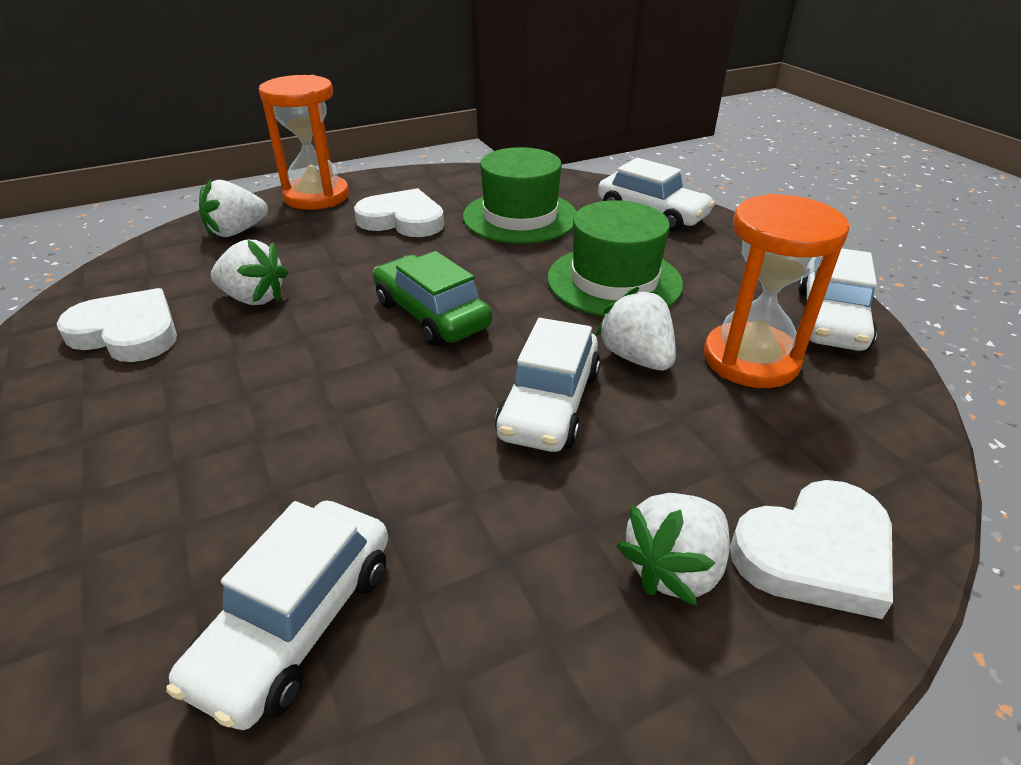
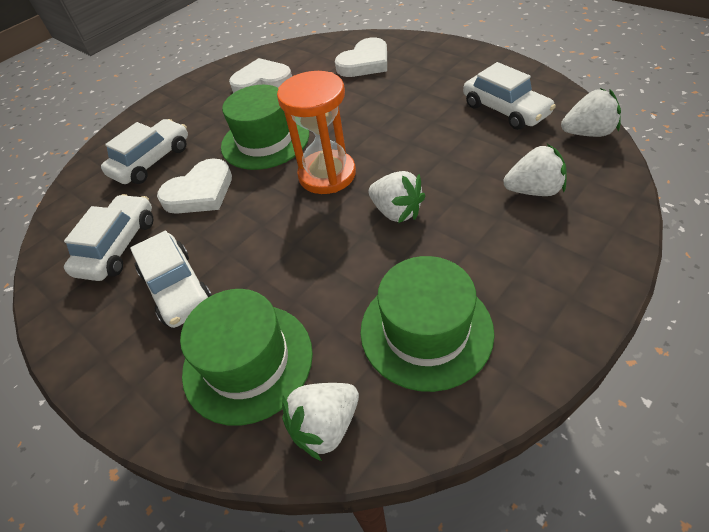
green car: 1 -> 0
green hat: 2 -> 3
orange hourglass: 2 -> 1

